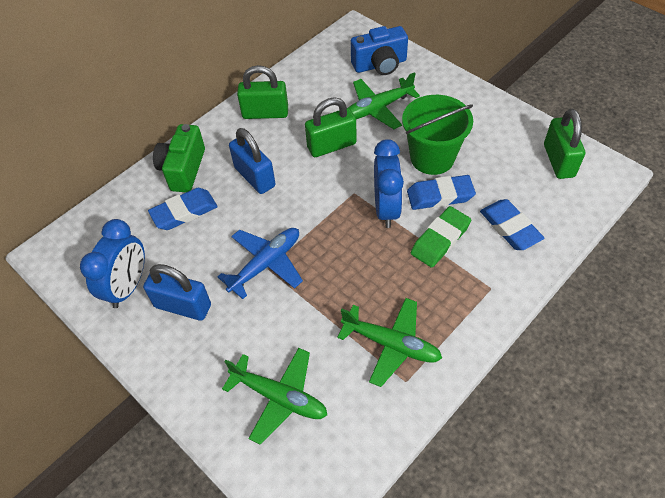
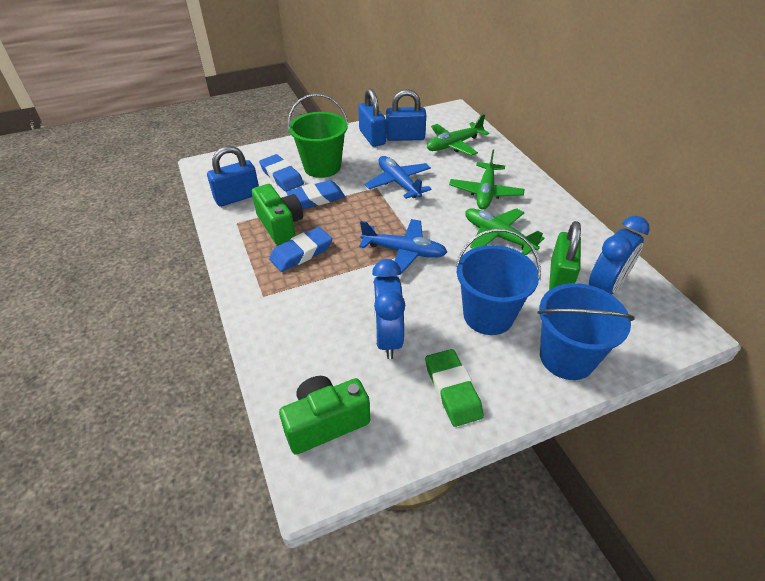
blue bucket: 0 -> 2
blue camera: 1 -> 0
blue padlock: 2 -> 3
blue plane: 1 -> 2
green camera: 1 -> 2
green padlock: 3 -> 1

